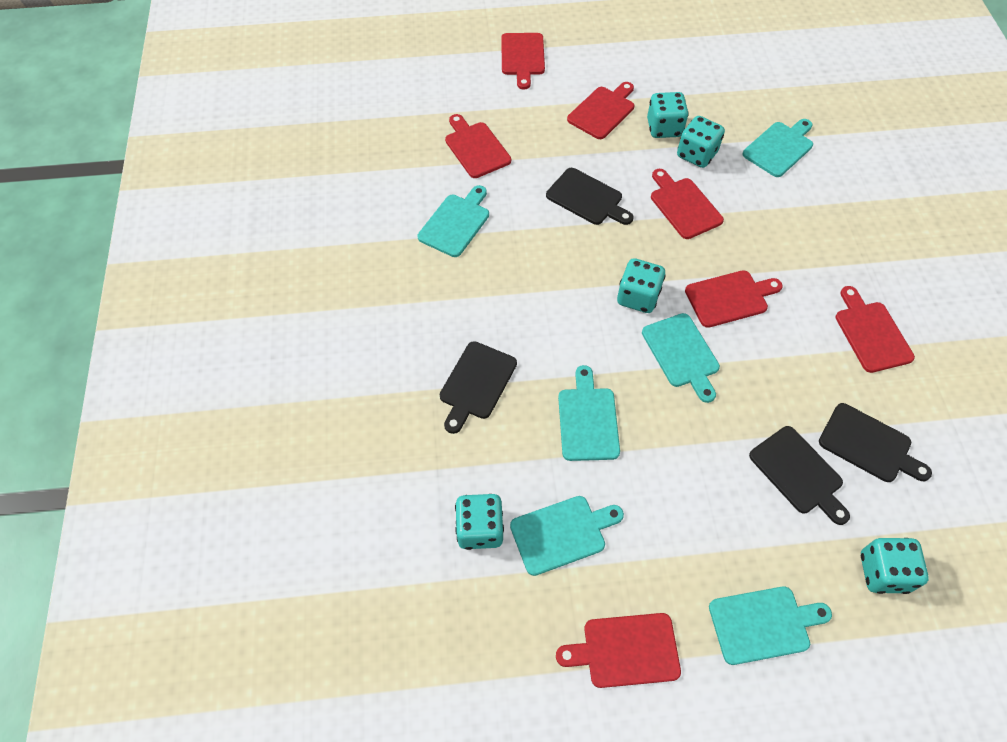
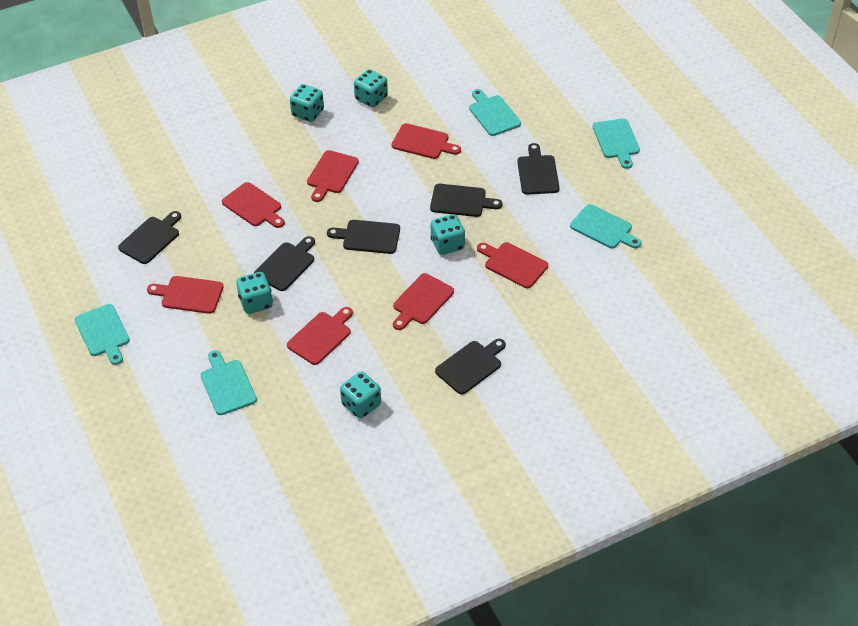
black cutting board: 4 -> 6
turquoise cutting board: 6 -> 5

